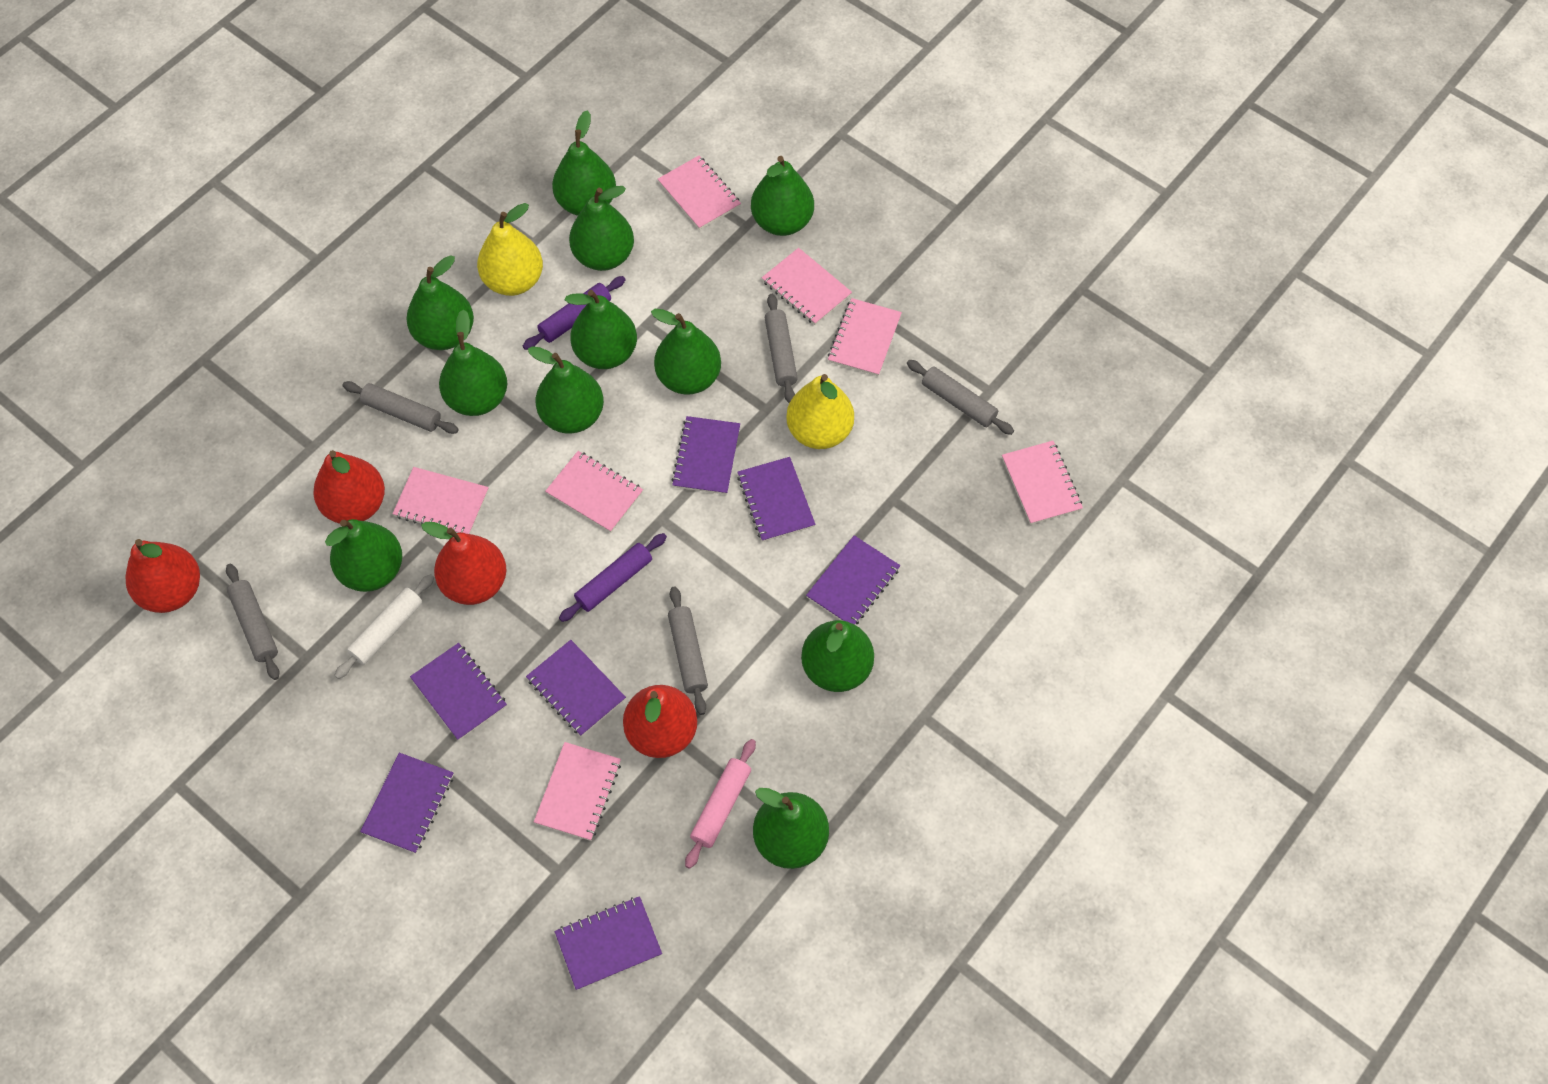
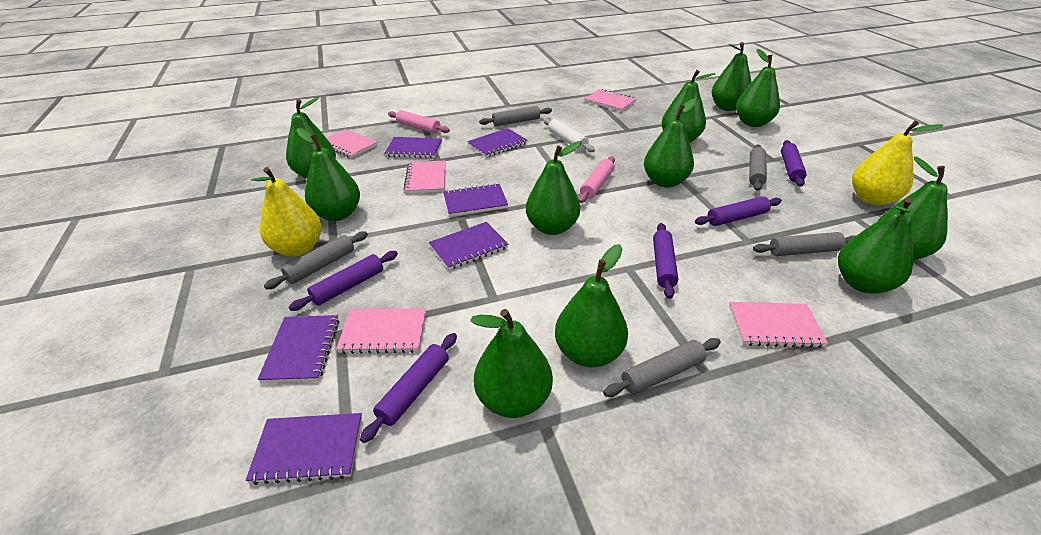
pink notebook: 7 -> 5
pink rolling pin: 1 -> 2
purple notebook: 7 -> 6
purple rolling pin: 2 -> 5
red pear: 4 -> 0

